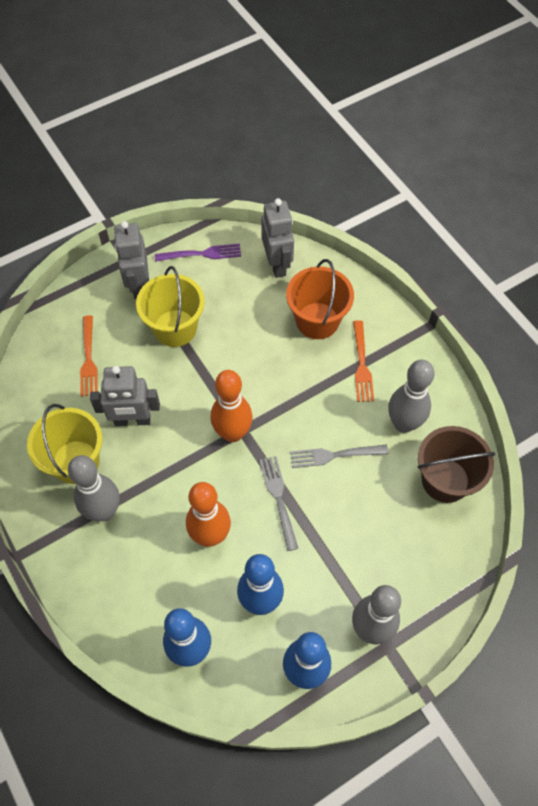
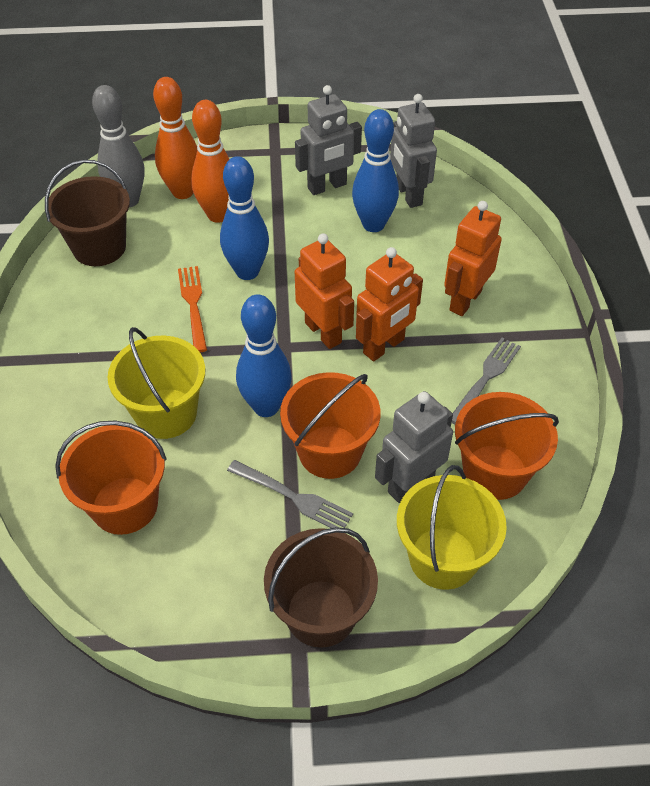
brown bucket: 1 -> 2
grey bowling pin: 3 -> 1
orange bucket: 1 -> 3
orange fork: 2 -> 1
orange robot: 0 -> 3
purple fork: 1 -> 0

